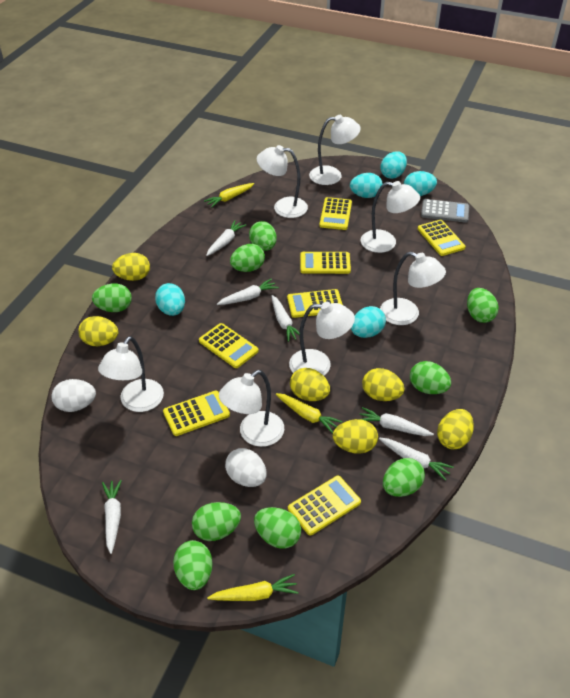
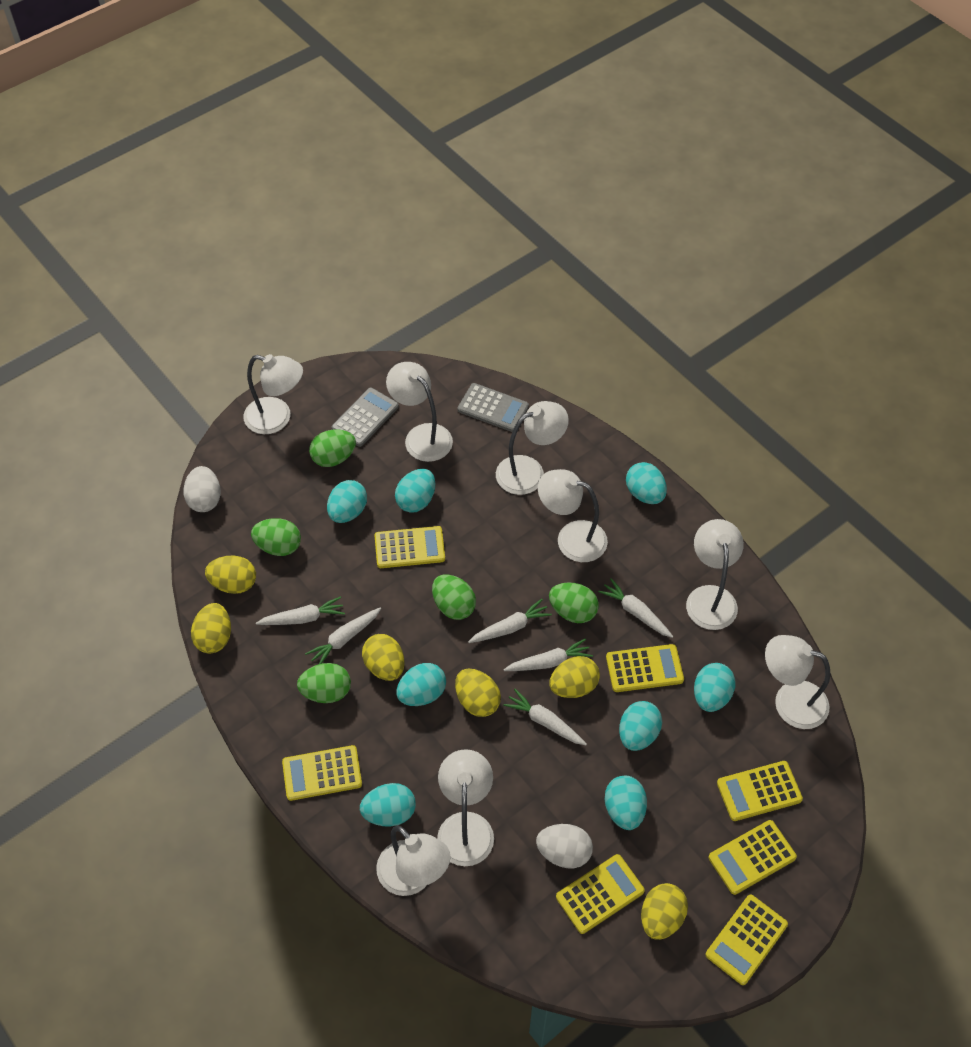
green egg: 9 -> 5
grey calculator: 1 -> 2
turquoise egg: 5 -> 8
white lamp: 7 -> 8
yellow carrot: 3 -> 0

